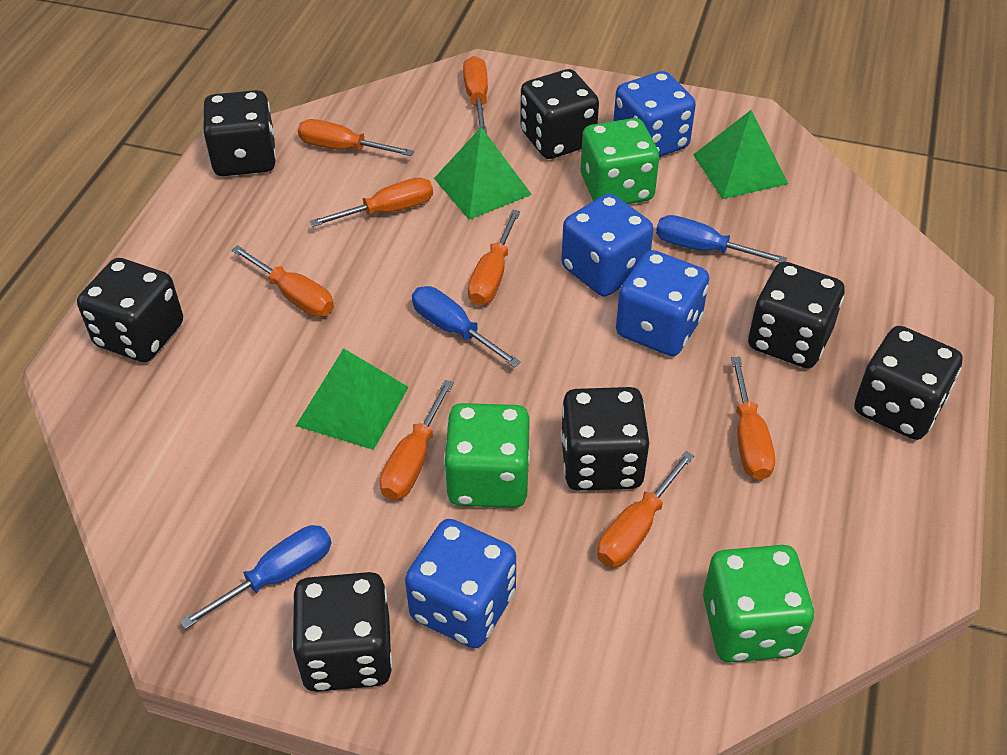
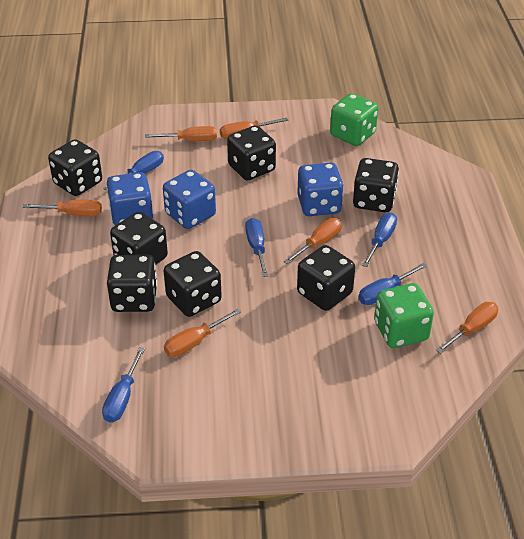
blue dice: 4 -> 3
blue screwdriver: 3 -> 5
green dice: 3 -> 2
green pyramid: 3 -> 0
orange screwdriver: 8 -> 6

